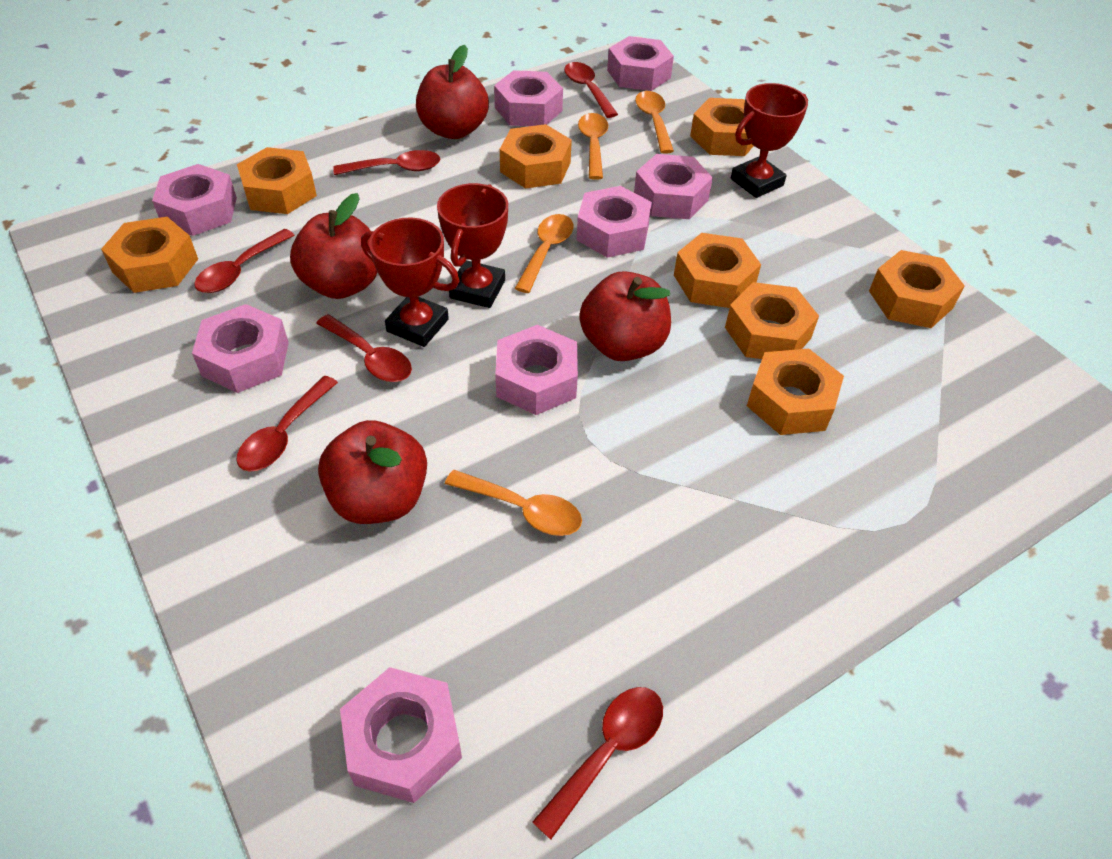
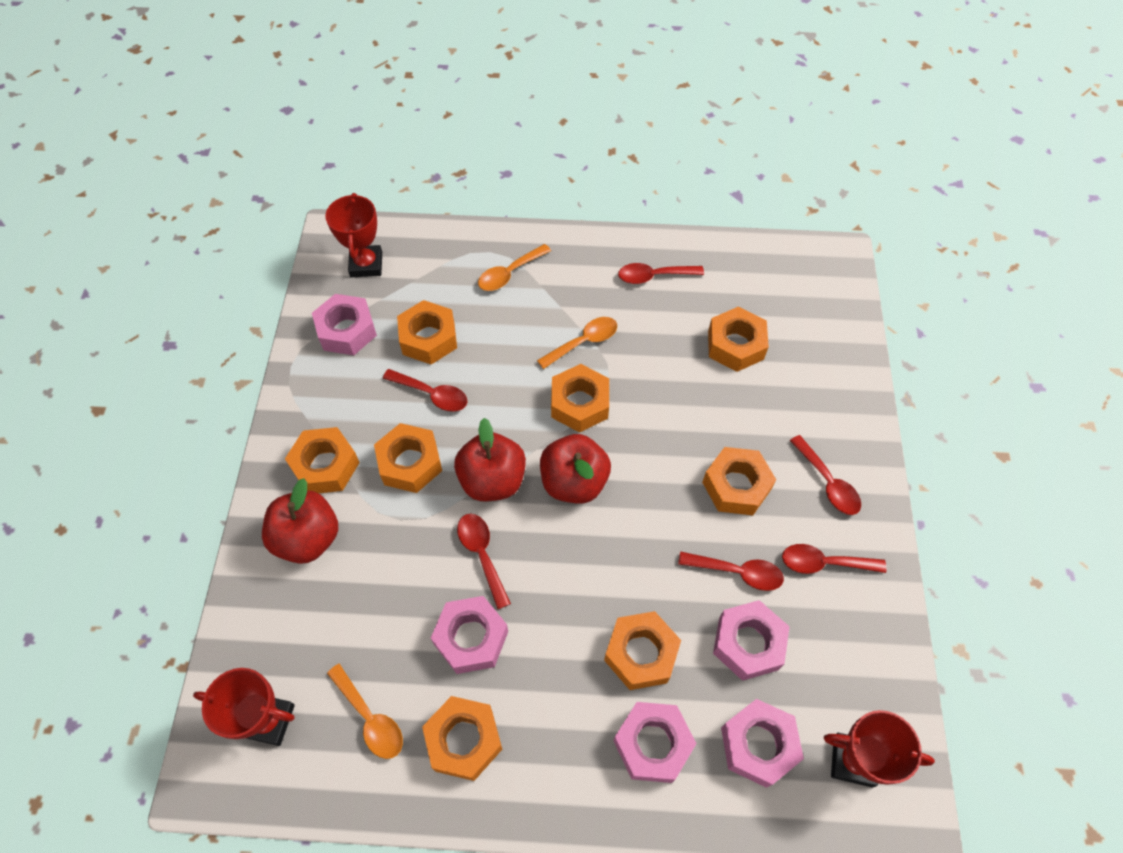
orange spoon: 4 -> 3
pink nut: 8 -> 5
red apple: 4 -> 3

